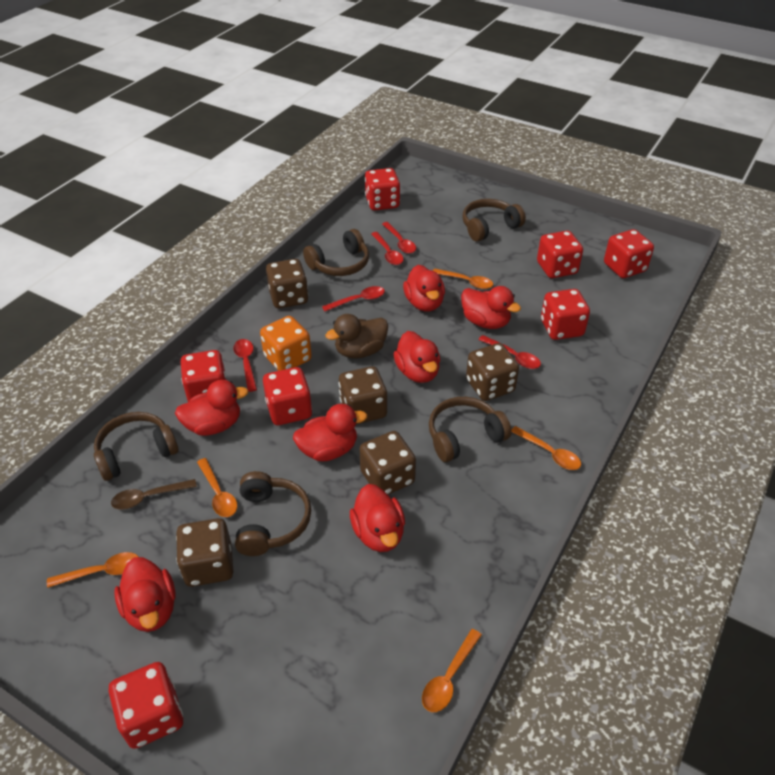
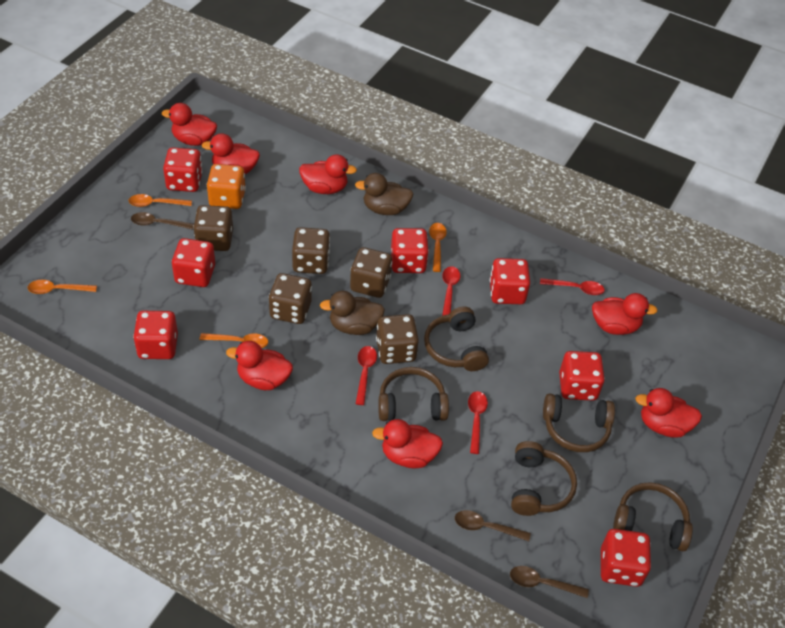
brown duck: 1 -> 2
brown spoon: 1 -> 3
orange spoon: 5 -> 4
red spoon: 5 -> 4

